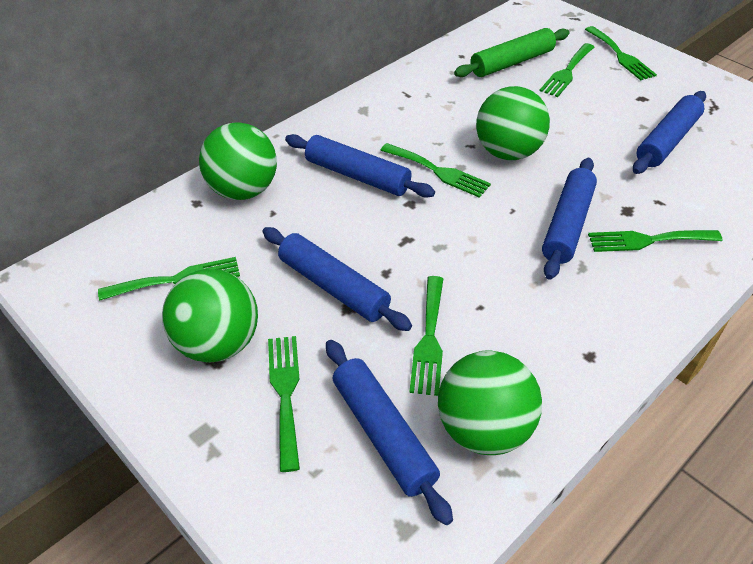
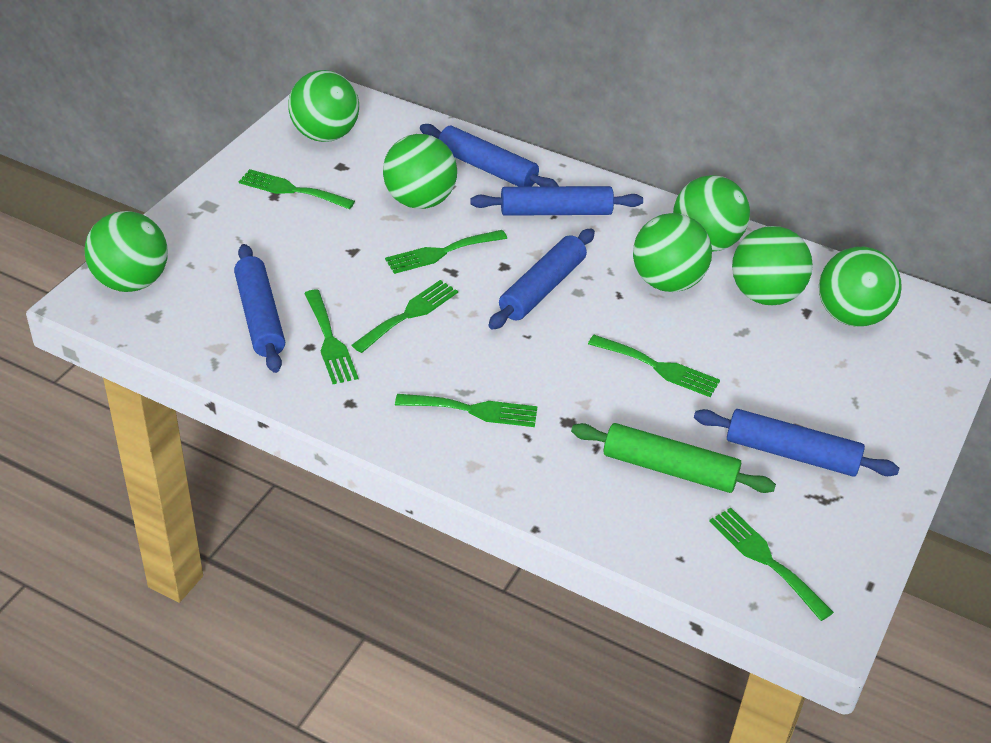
green ball: 4 -> 7

